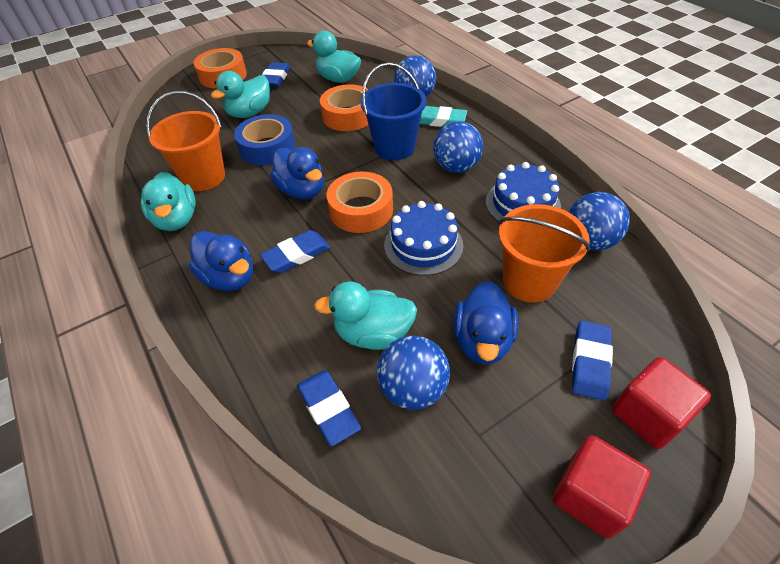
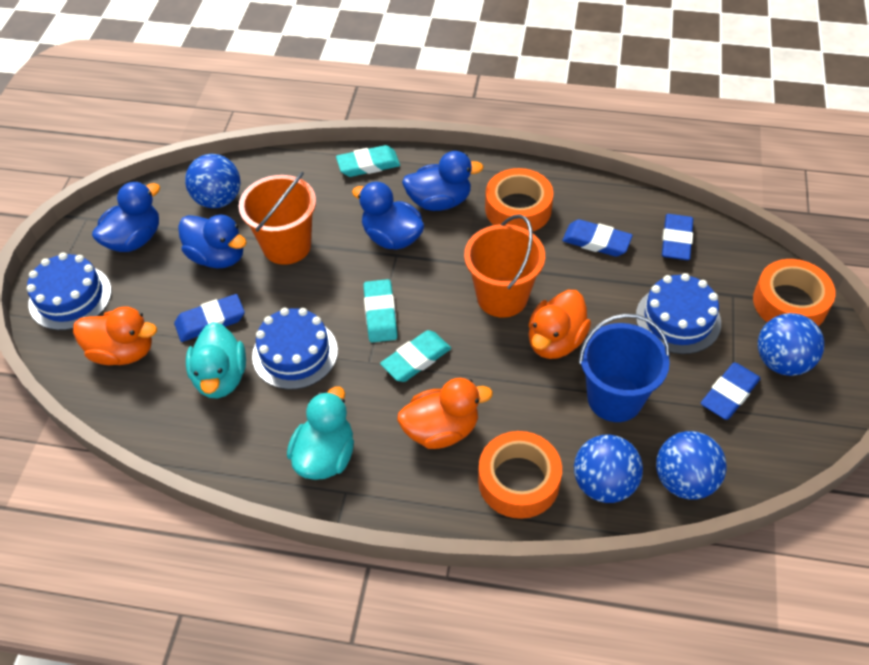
blue cake: 2 -> 3
blue duck: 3 -> 4
blue tape: 1 -> 0
orange duck: 0 -> 3
red cube: 2 -> 0
turquoise duck: 4 -> 2
turquoise eraser: 1 -> 3

